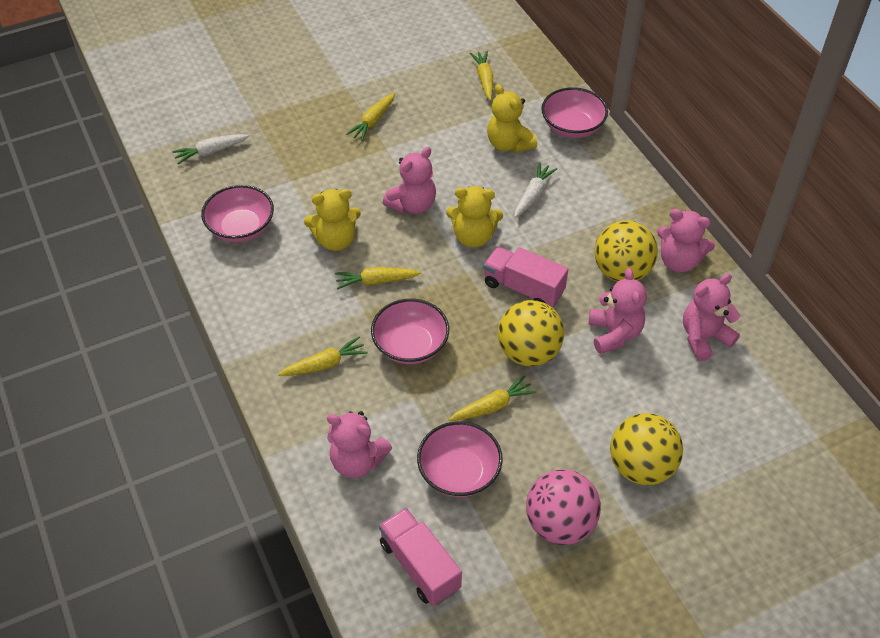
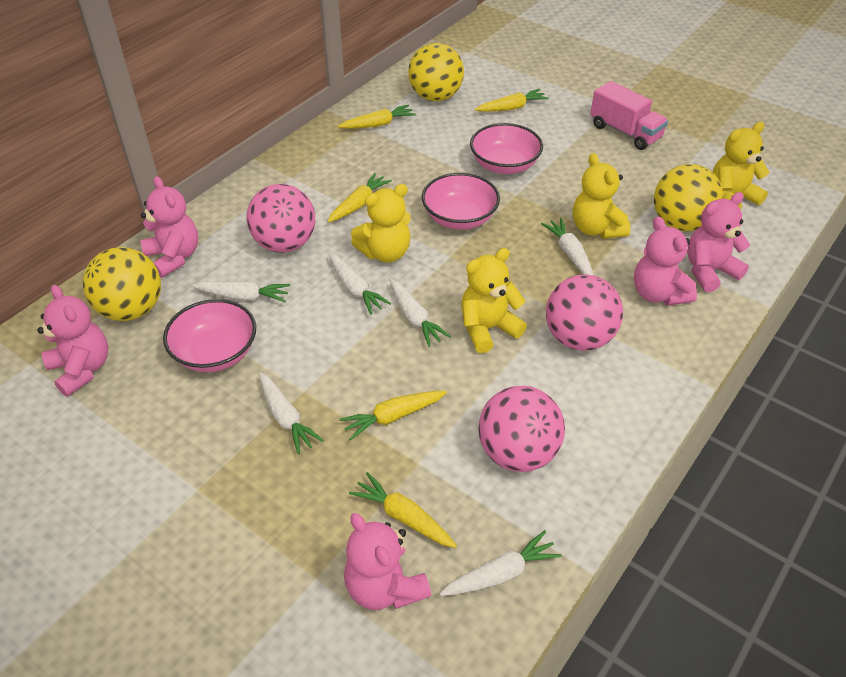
pink ball: 1 -> 3
pink bowl: 4 -> 3
pink truck: 2 -> 1
white carrot: 2 -> 6
yellow teddy bear: 3 -> 4

